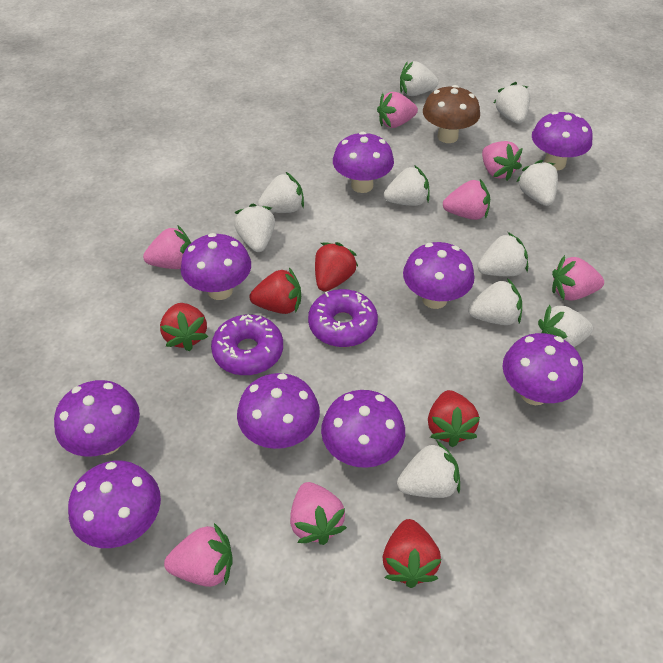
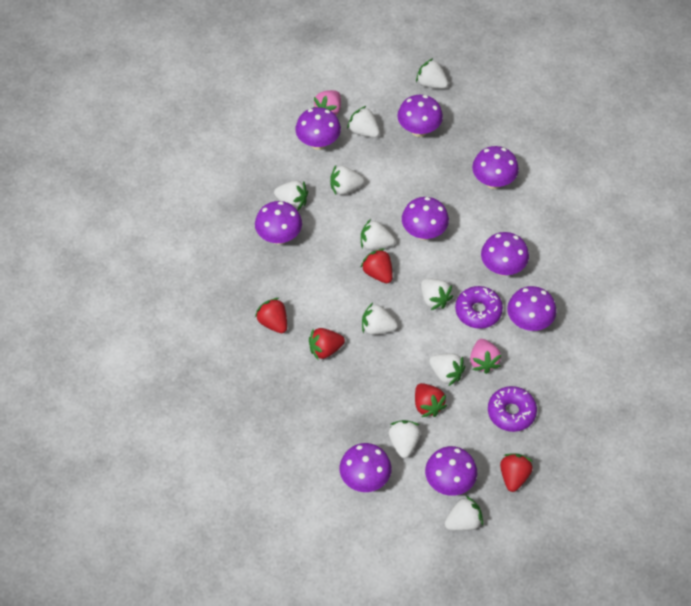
brown mushroom: 1 -> 0
pink strawberry: 7 -> 2

